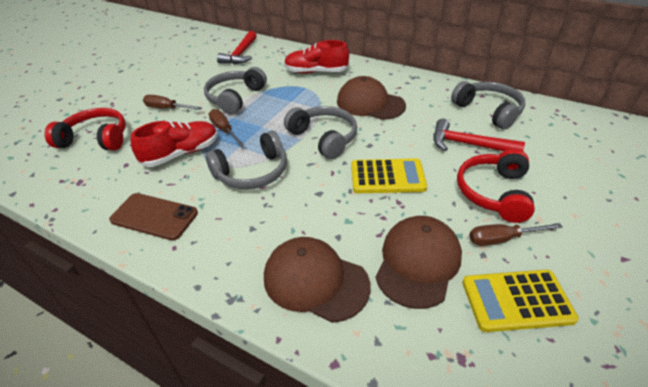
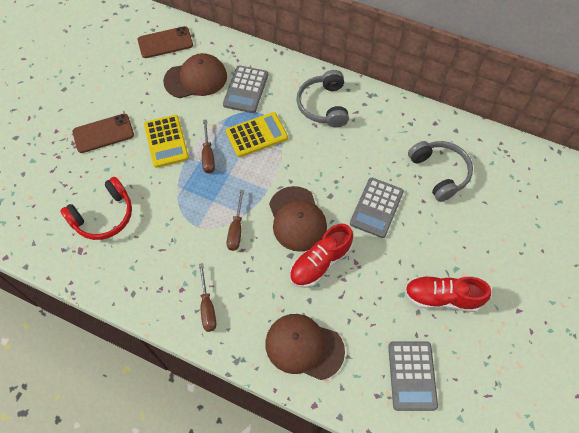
brown phone: 1 -> 2
grey calculator: 0 -> 3
grey headphones: 4 -> 2
red hammer: 2 -> 0
red headphones: 2 -> 1

